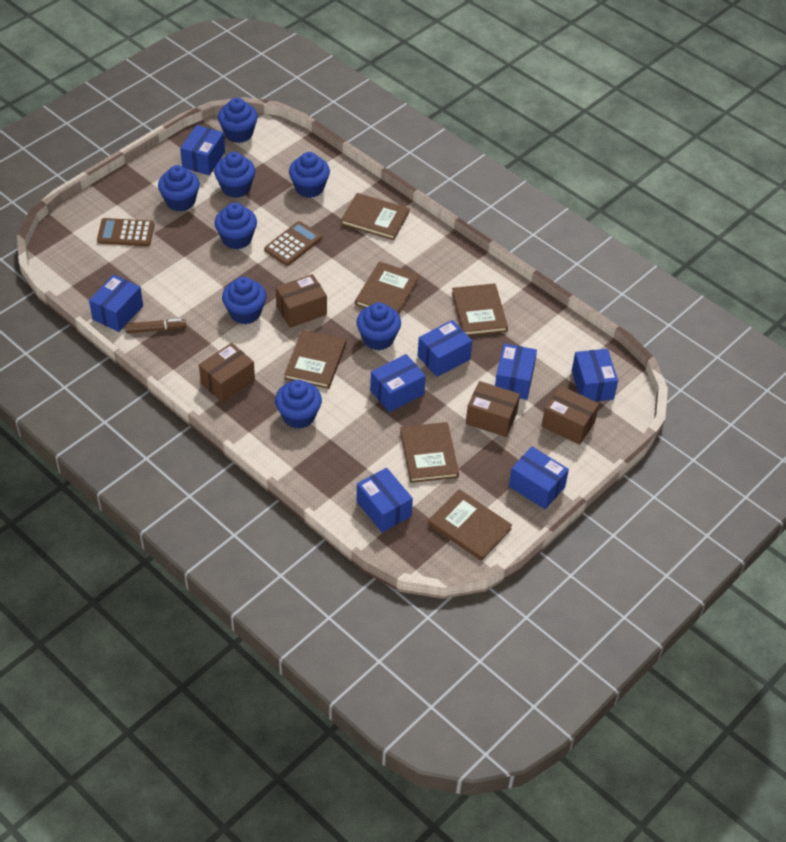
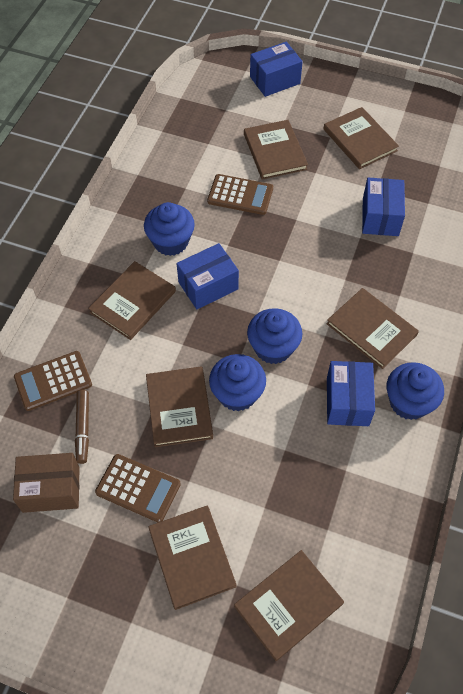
blue box: 8 -> 4
blue cupcake: 8 -> 4
brown book: 6 -> 7
brown box: 4 -> 1
brown calculator: 2 -> 3

